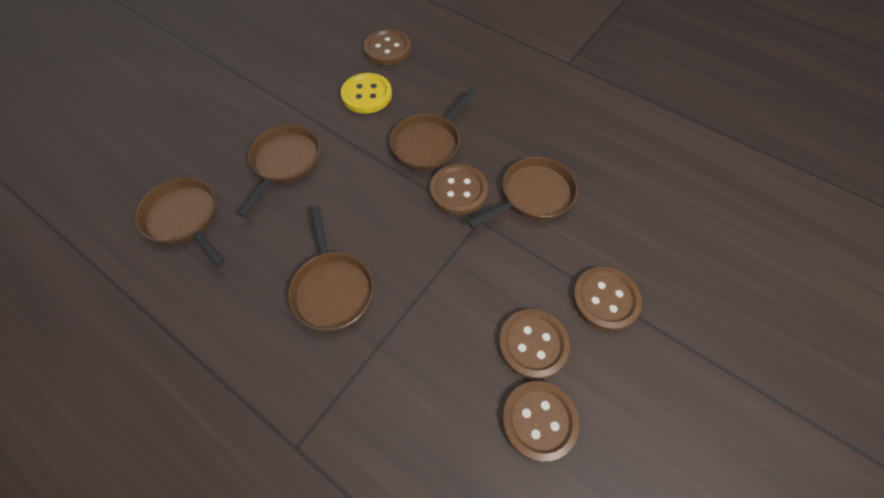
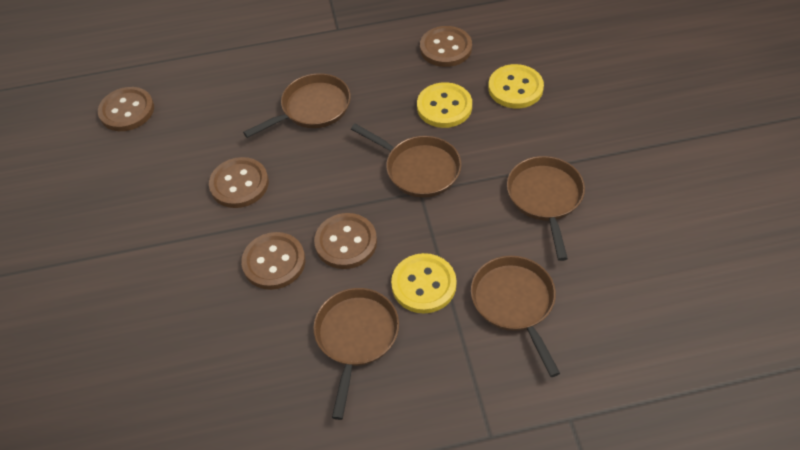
yellow button: 1 -> 3

